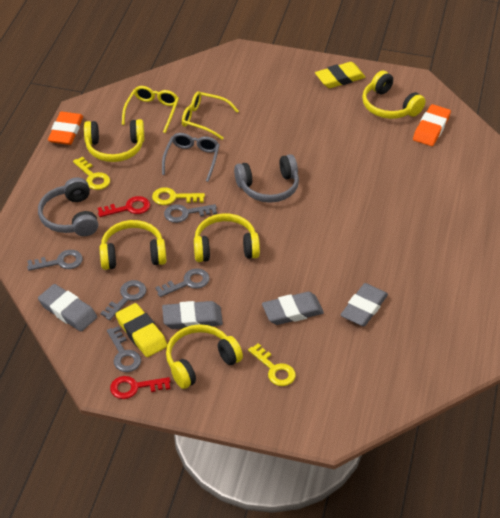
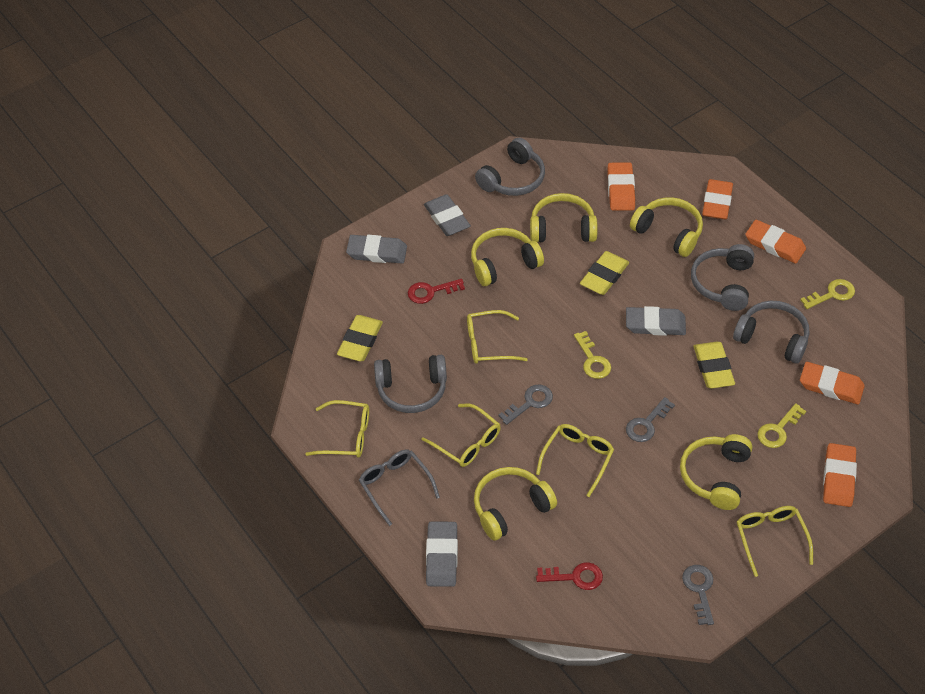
grey headphones: 2 -> 4
grey key: 5 -> 3
orange eraser: 2 -> 5
yellow eraser: 2 -> 3
yellow glasses: 2 -> 5

